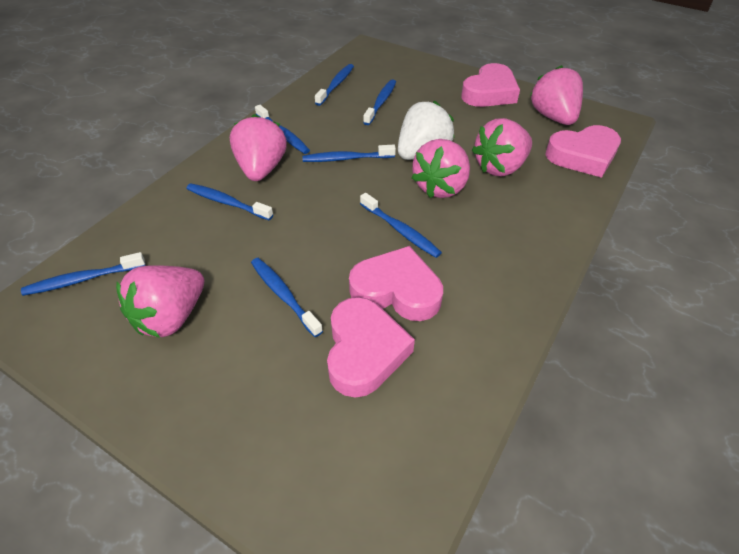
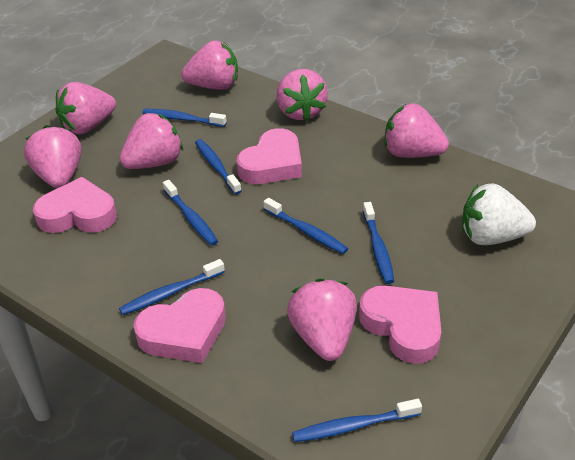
blue toothbrush: 8 -> 7
pink strawberry: 5 -> 7

